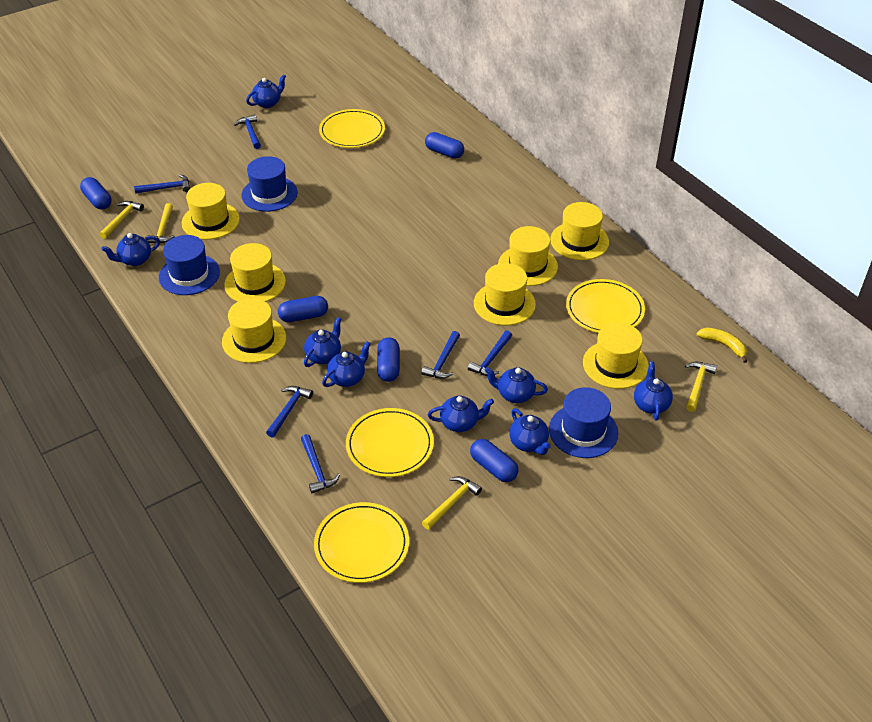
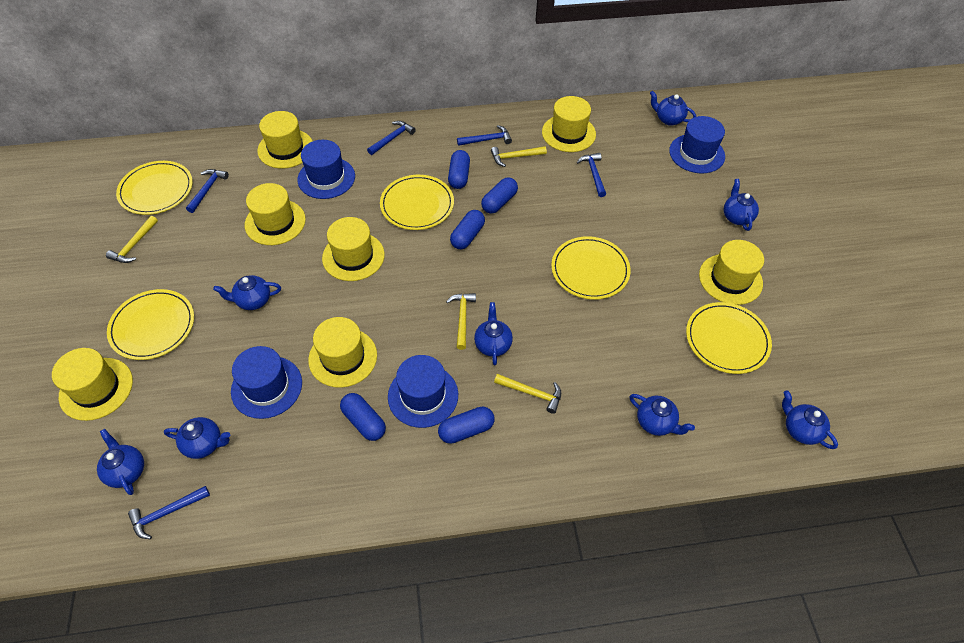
blue hammer: 6 -> 5
blue hat: 3 -> 4
yellow banana: 1 -> 0
yellow plate: 4 -> 5

